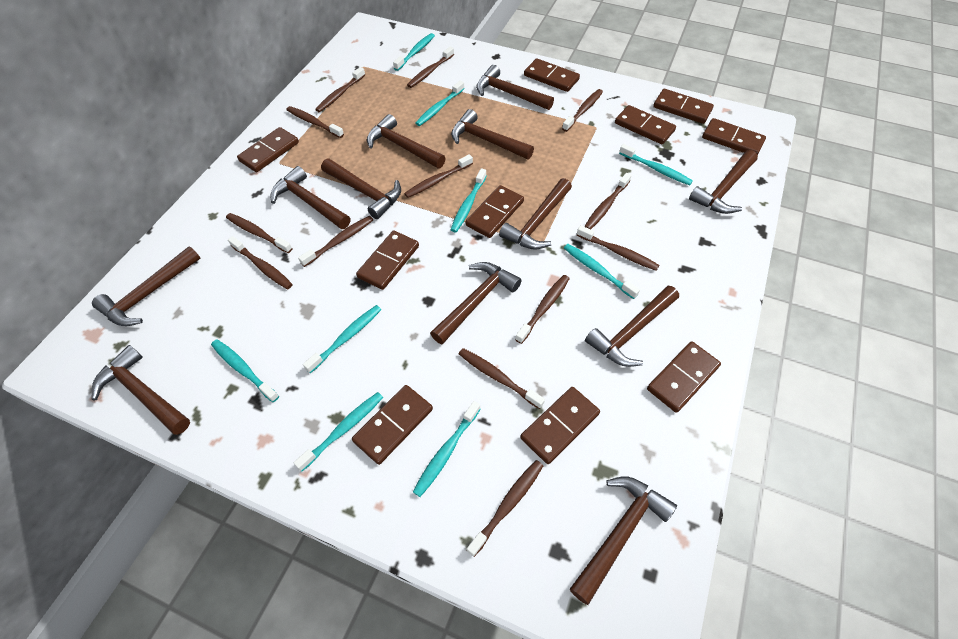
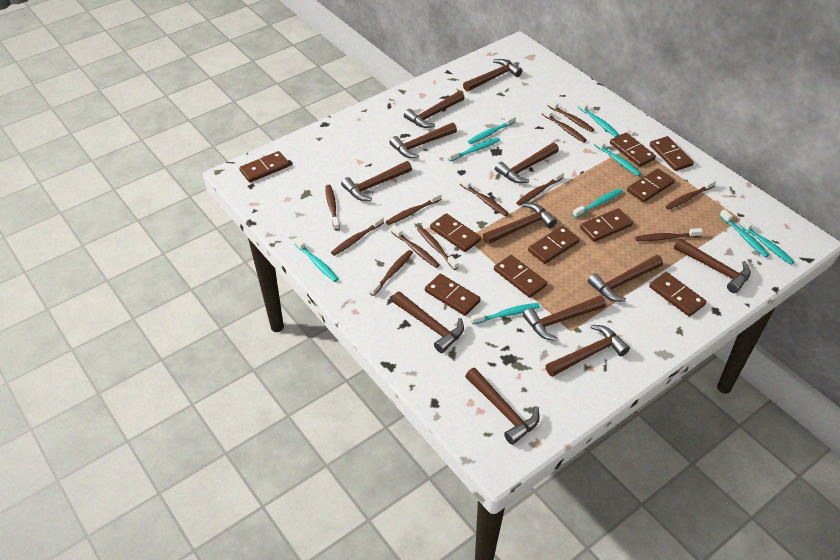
brown toothbrush: 13 -> 12

